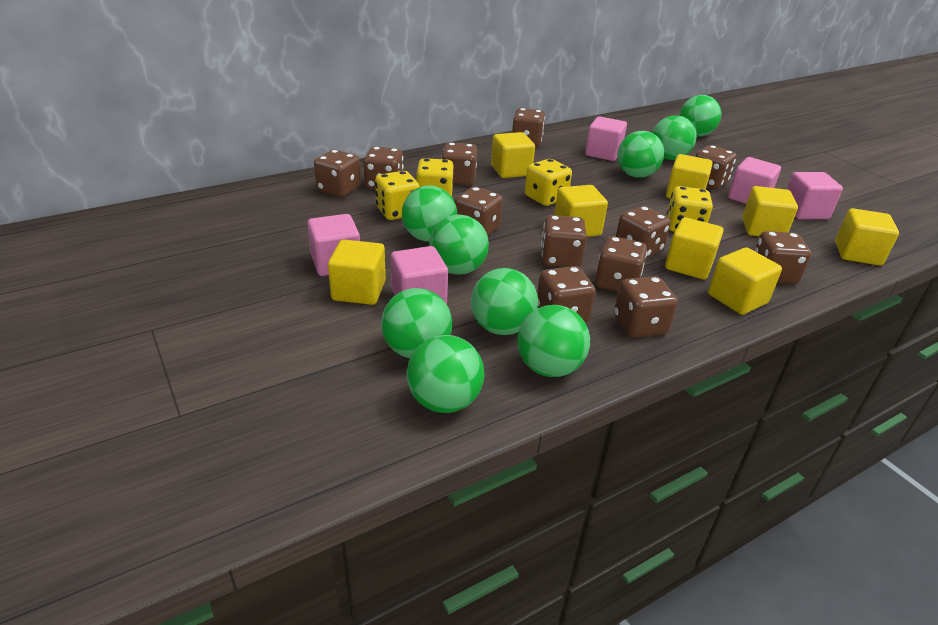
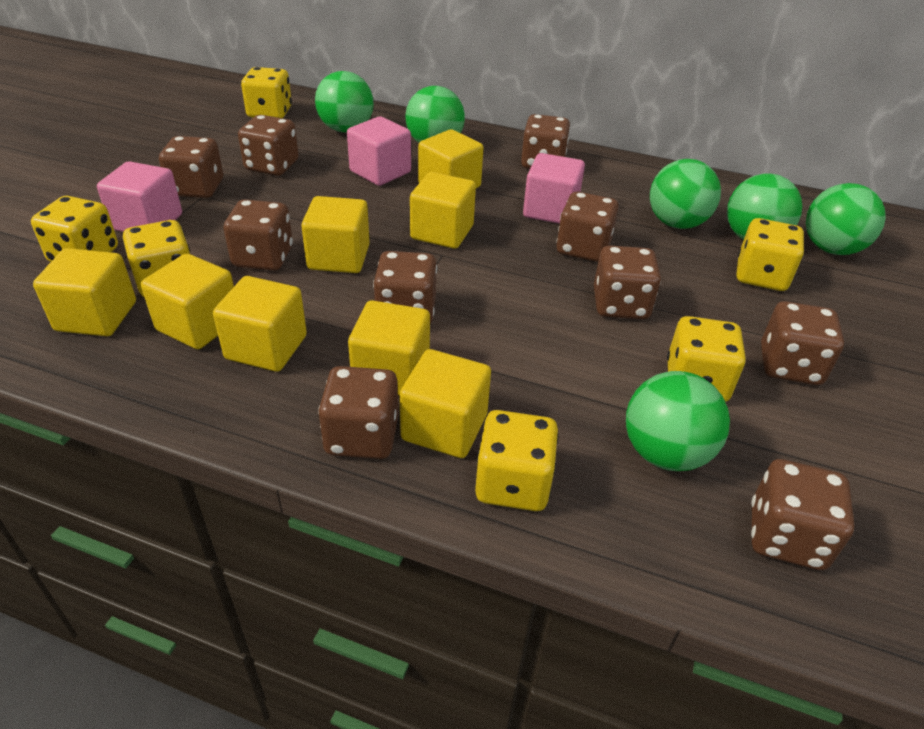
brown dice: 12 -> 10
green ball: 9 -> 6
pink cube: 5 -> 3
yellow dice: 4 -> 6

